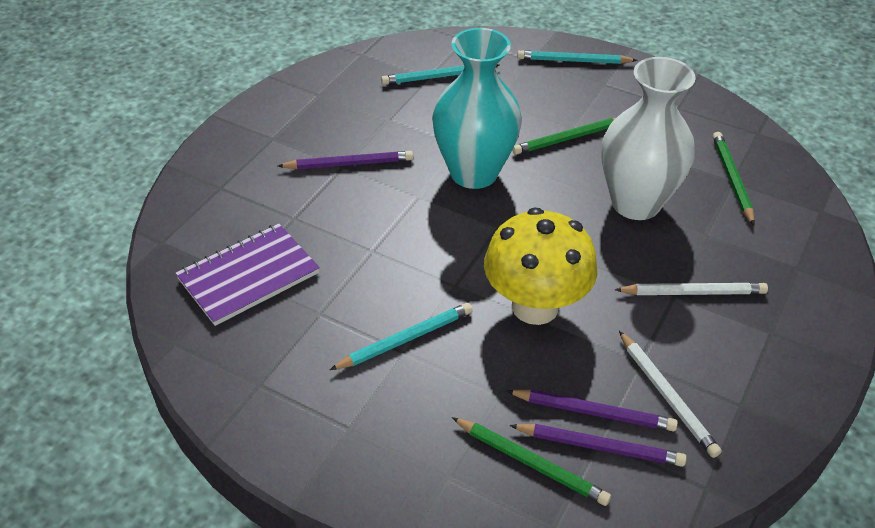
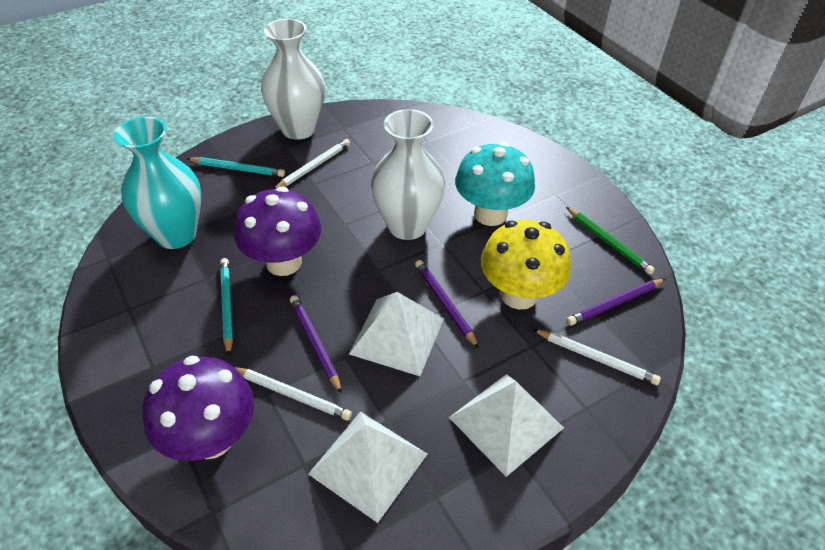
green pencil: 3 -> 1
purple mushroom: 0 -> 2
purple notebook: 1 -> 0
turquoise mushroom: 0 -> 1
turquoise pencil: 3 -> 2
white pencil: 2 -> 3
white pyramid: 0 -> 3
white vase: 1 -> 2

